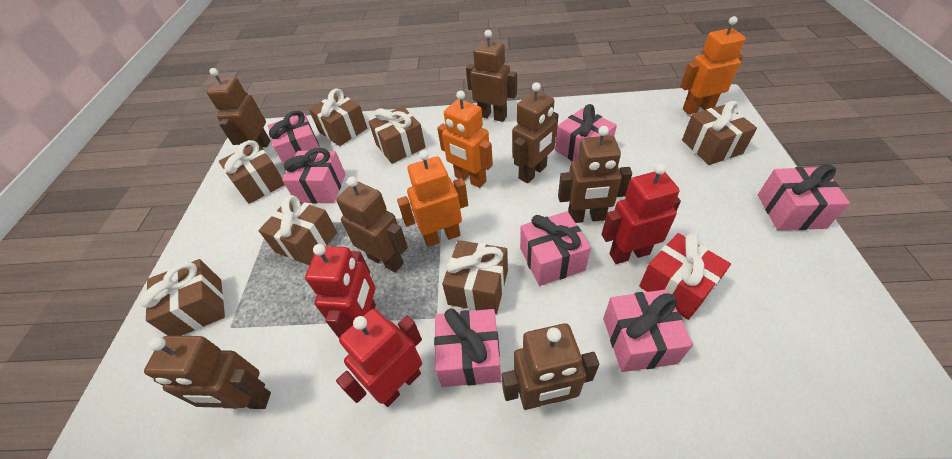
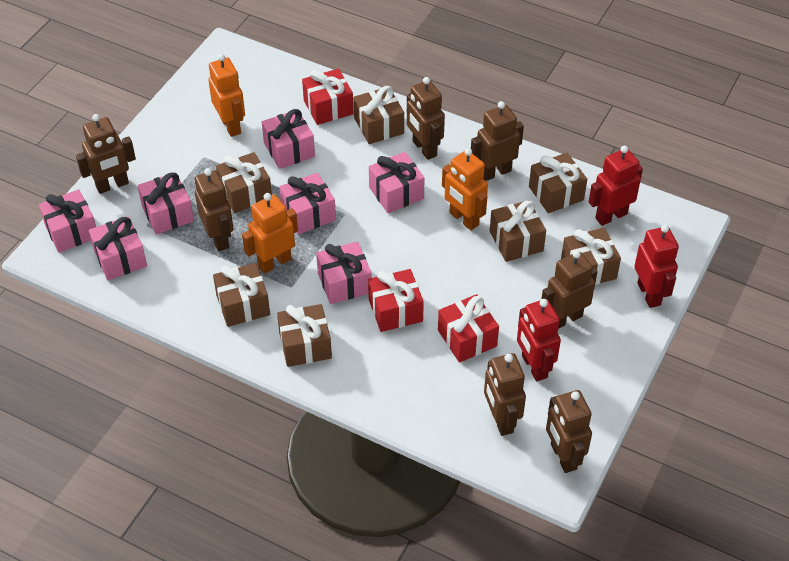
red gift: 1 -> 3

